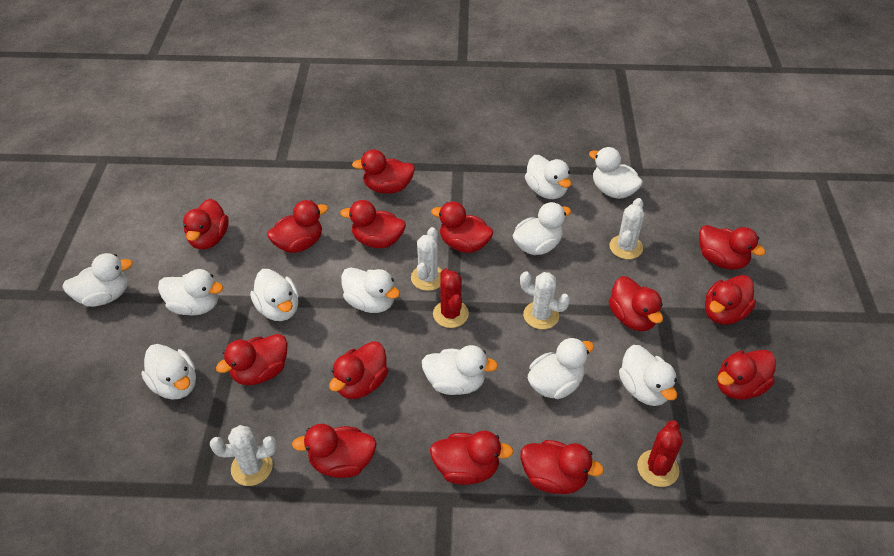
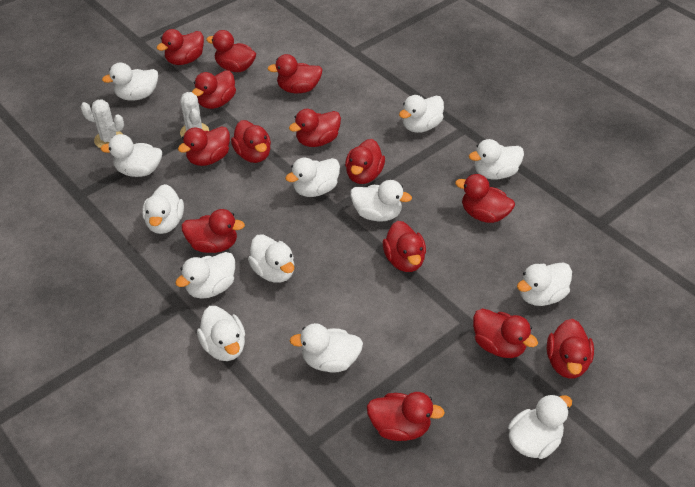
red cactus: 2 -> 0
white cactus: 4 -> 2
white duck: 11 -> 13

